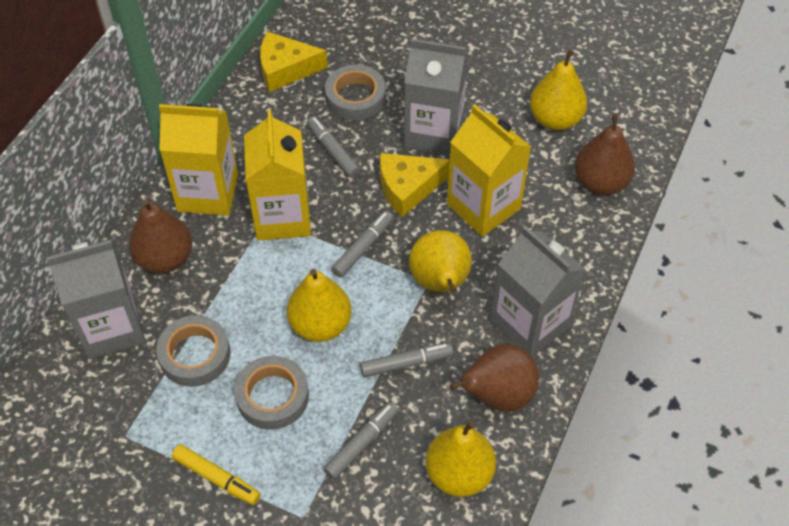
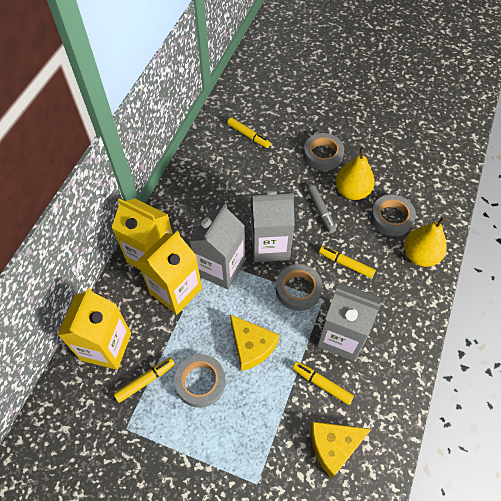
brown pear: 3 -> 0
grey marker: 4 -> 1
grey tape: 3 -> 4
yellow marker: 1 -> 4
yellow pear: 4 -> 2

